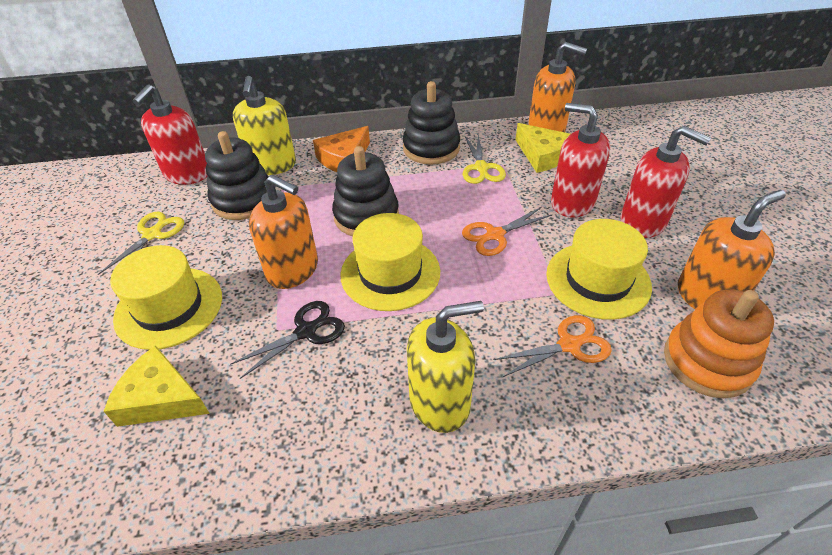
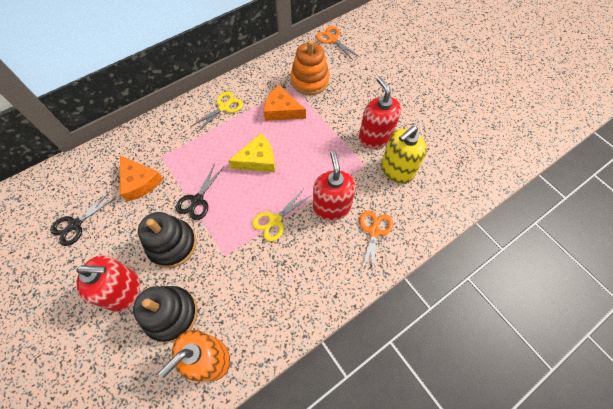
black scissors: 1 -> 2
black stacking toy: 3 -> 2
orange cheese: 1 -> 2
orange soap dispenser: 3 -> 1
yellow cheese: 2 -> 1
yellow hat: 3 -> 0
yellow soap dispenser: 2 -> 1

